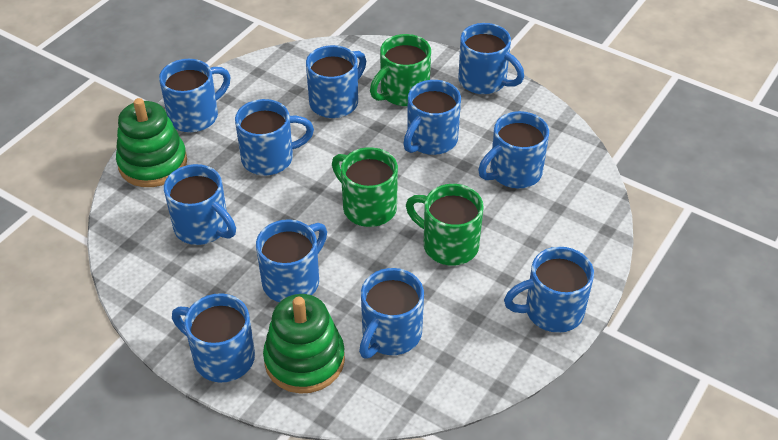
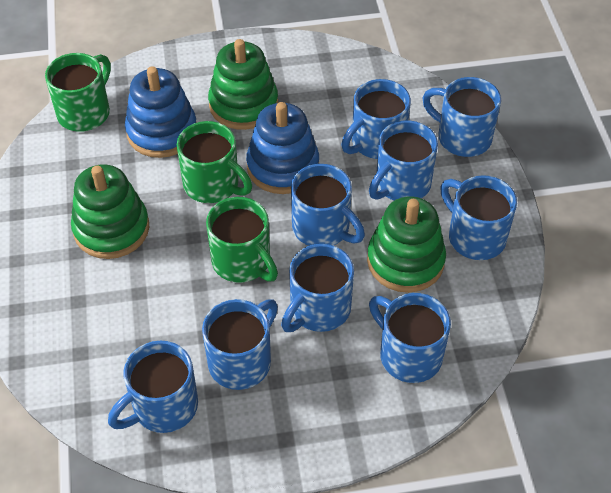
blue mug: 11 -> 9
blue stacking toy: 0 -> 2
green stacking toy: 2 -> 3

